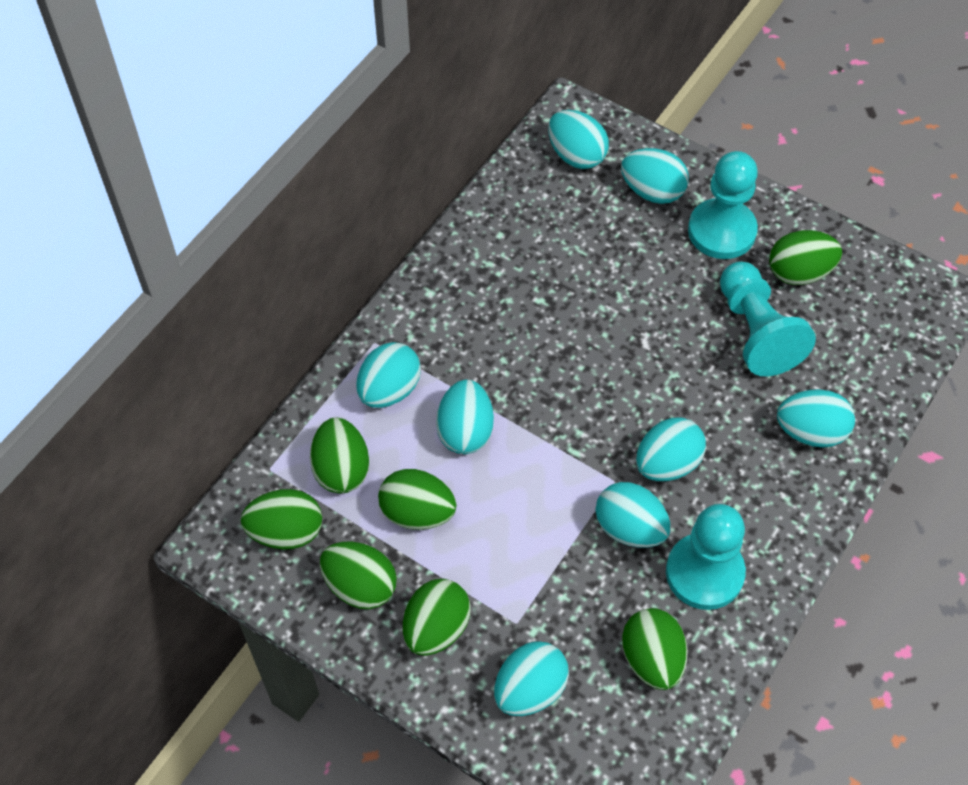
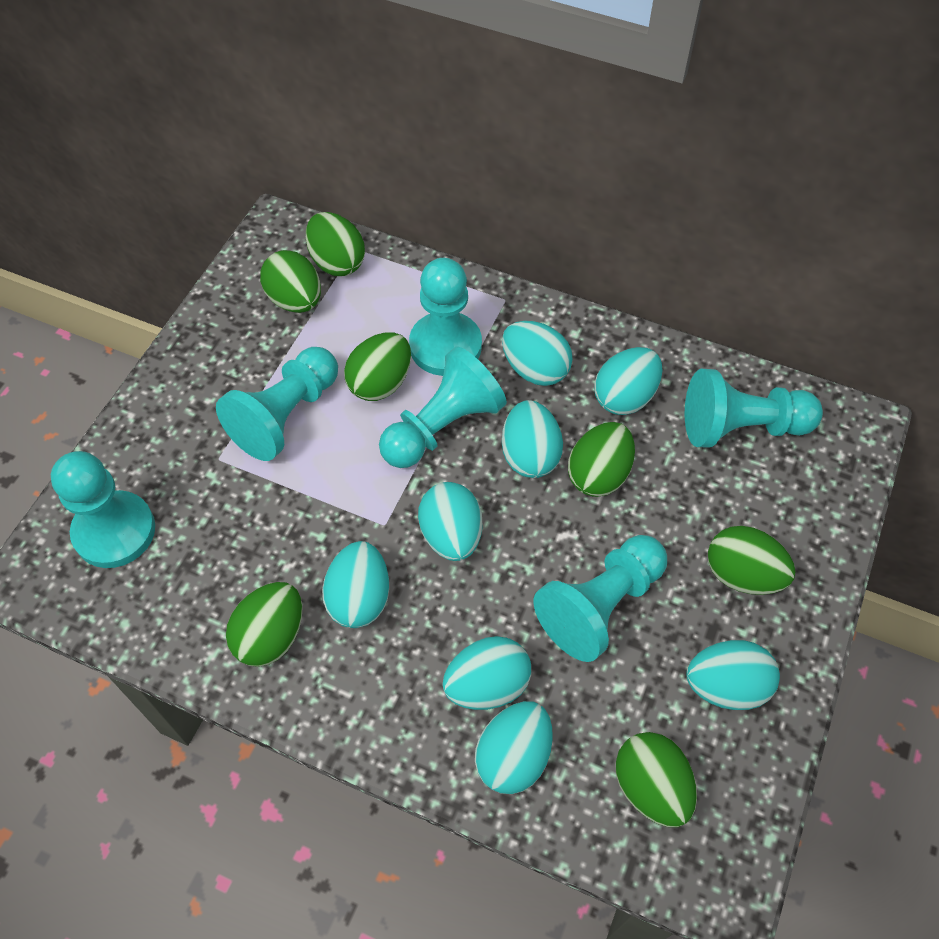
turquoise pawn: 3 -> 6

